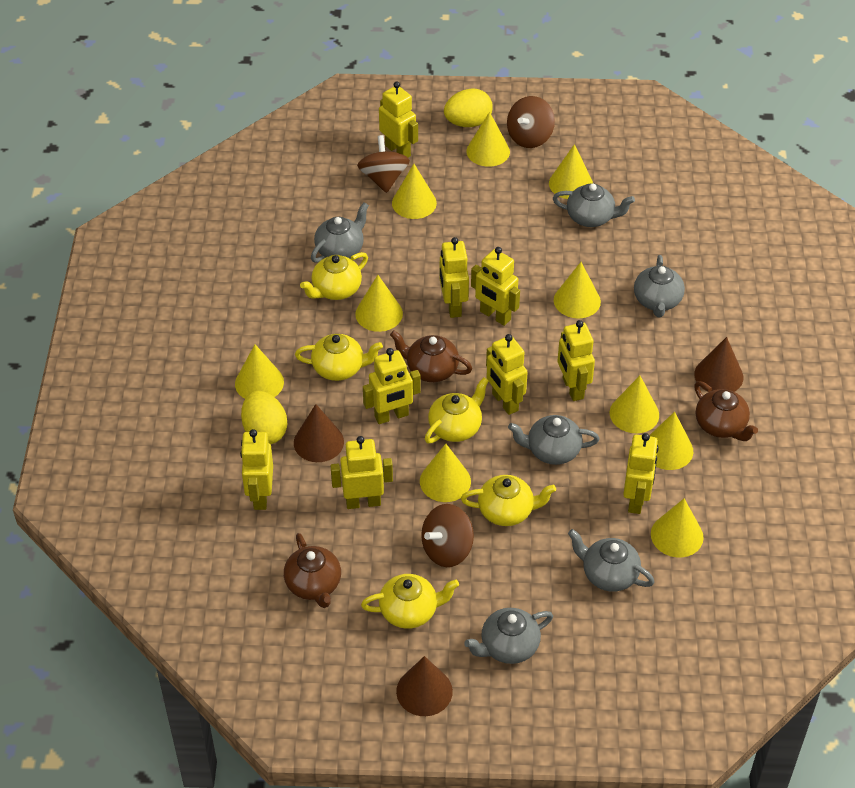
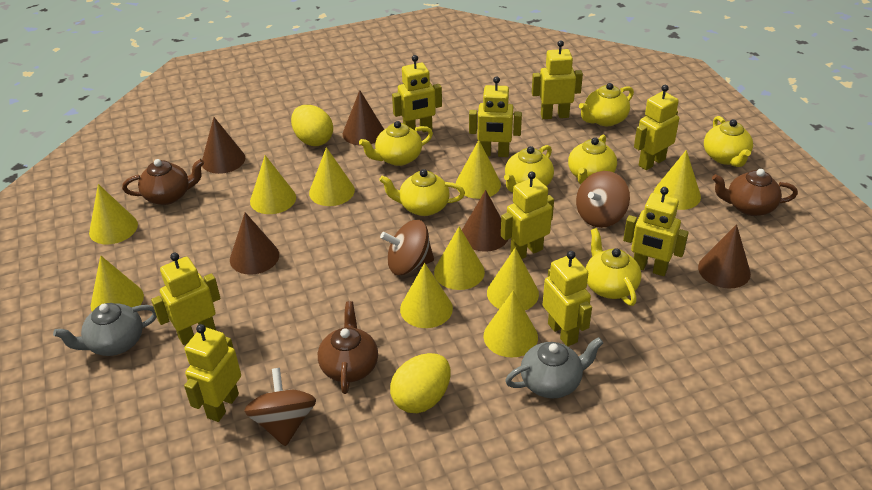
brown cone: 3 -> 5
grey teapot: 6 -> 2
yellow teapot: 5 -> 7

